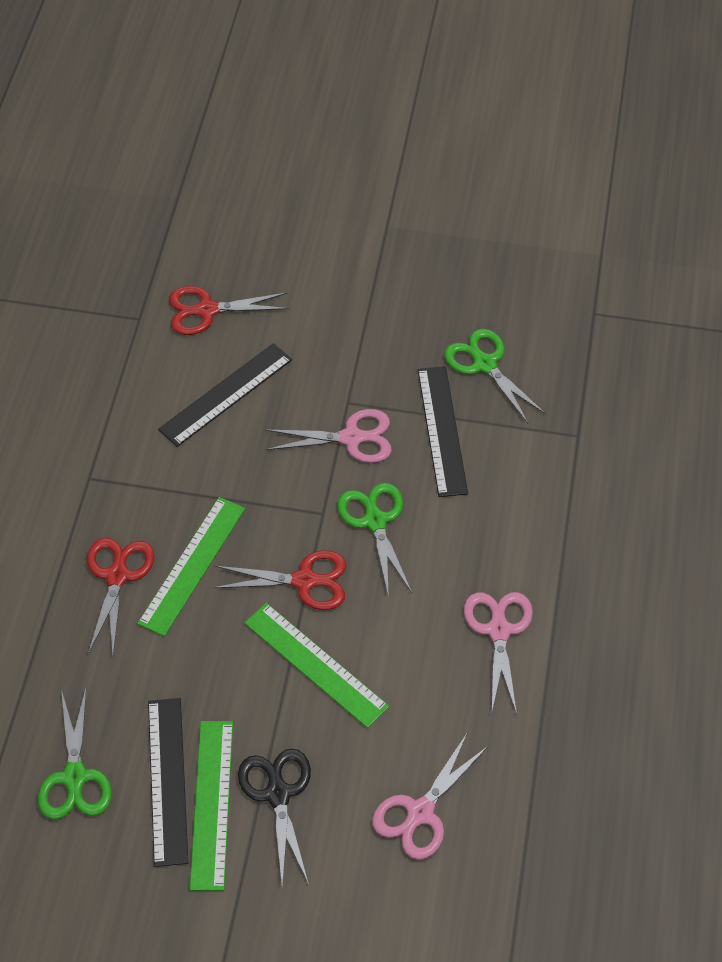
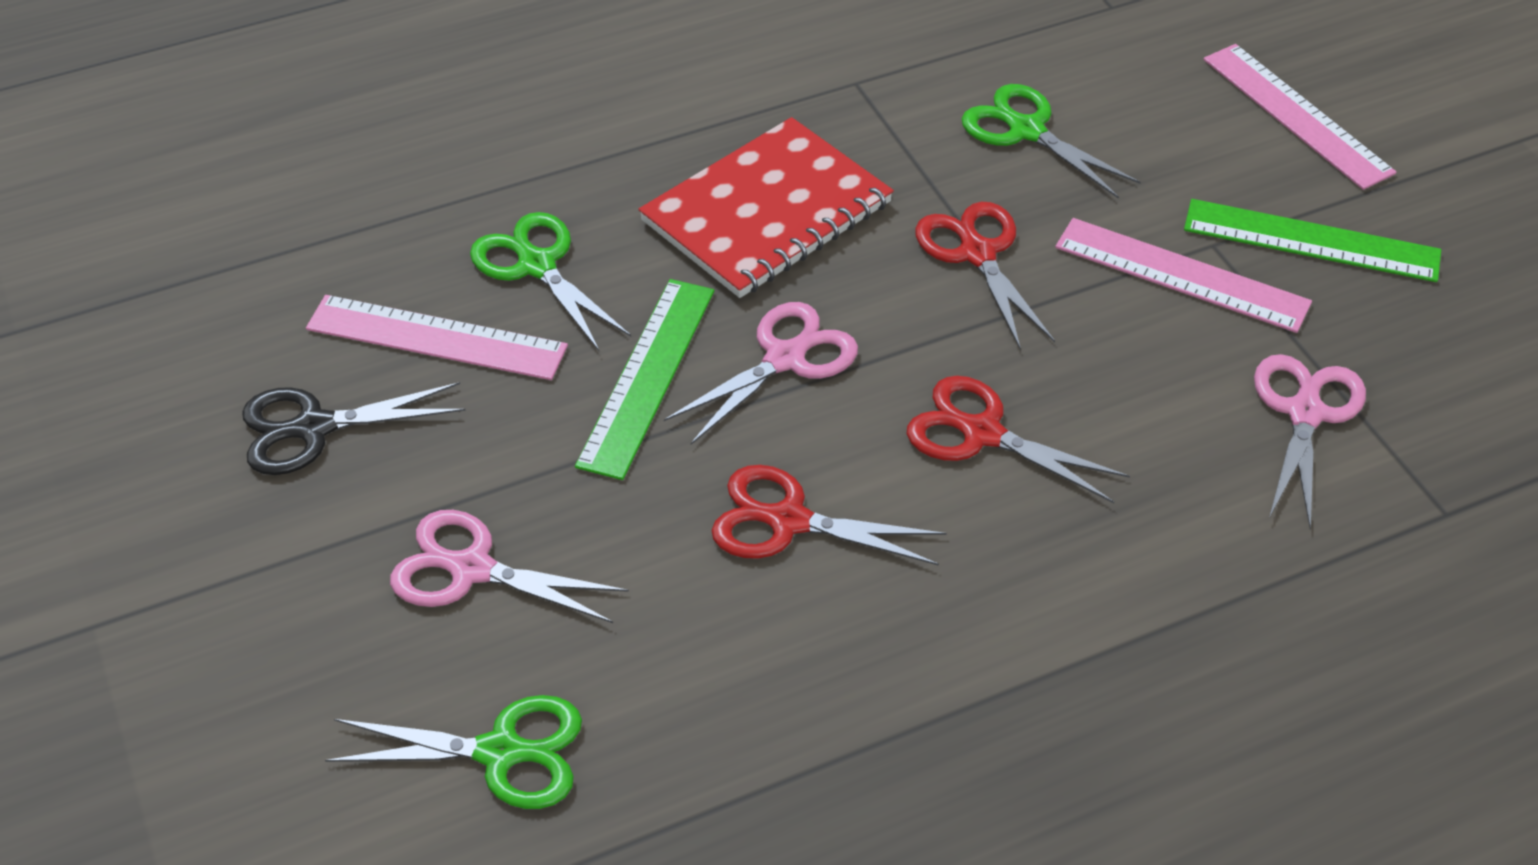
black ruler: 3 -> 0
green ruler: 3 -> 2
pink ruler: 0 -> 3
red notebook: 0 -> 1

